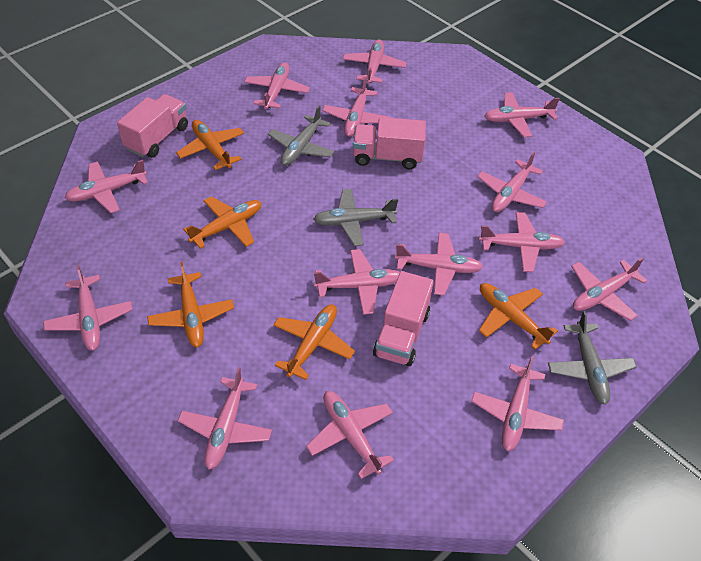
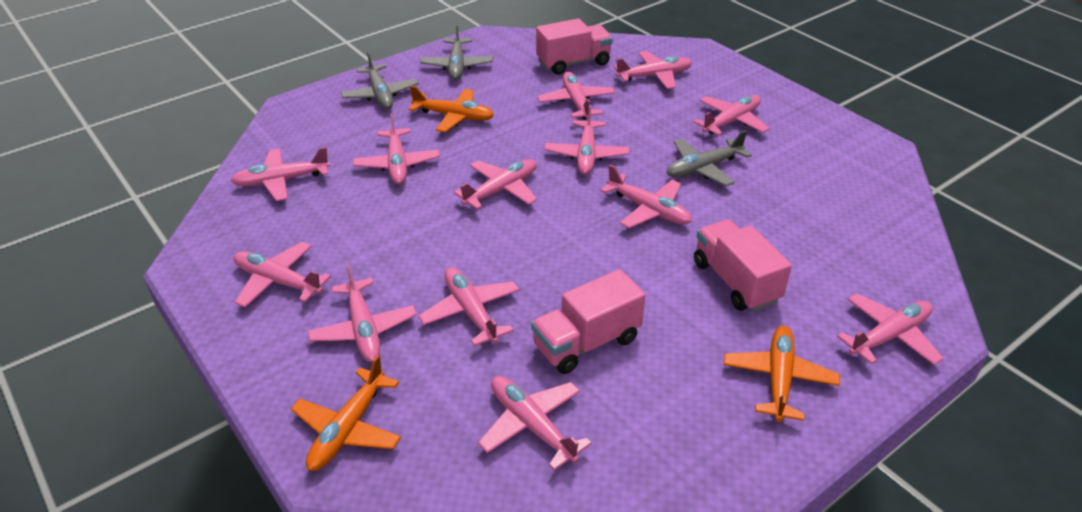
orange plane: 5 -> 3
pink plane: 14 -> 13

